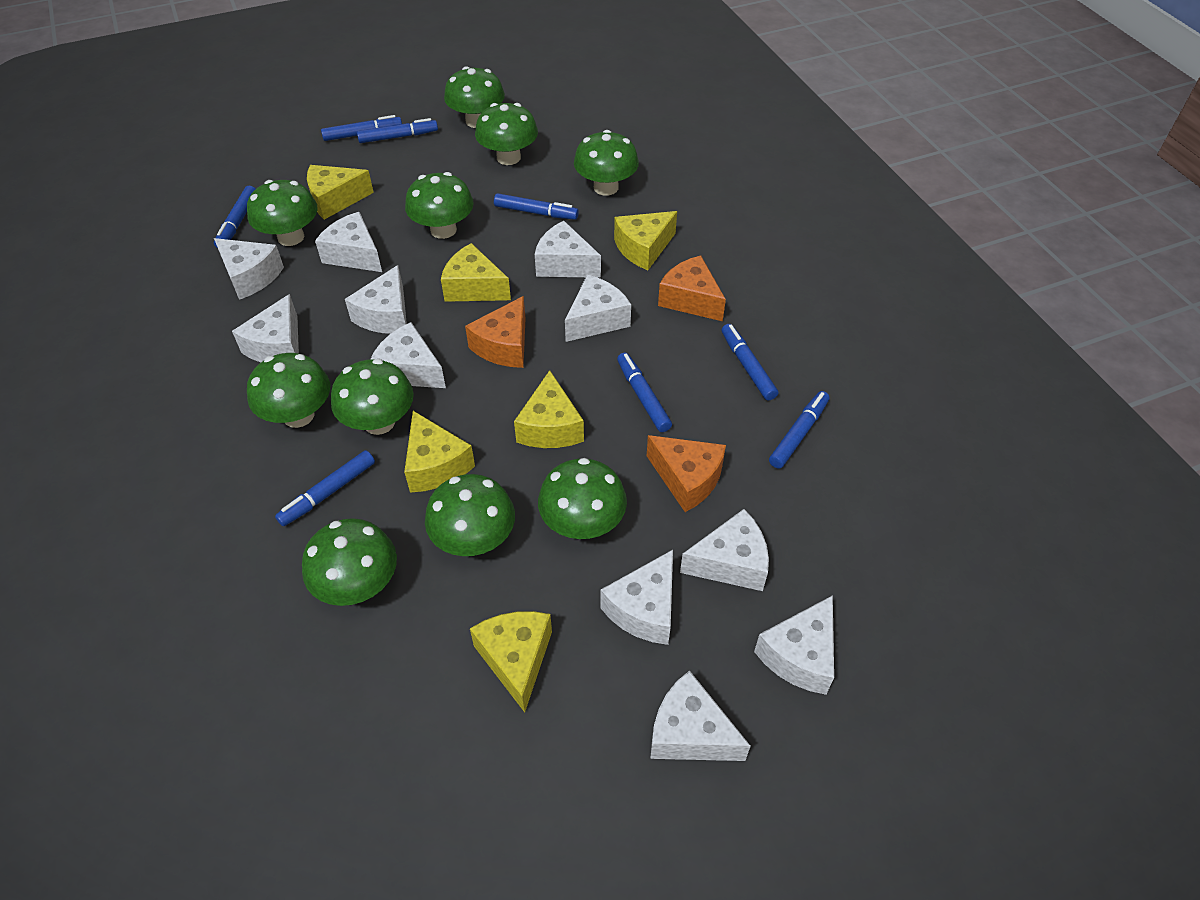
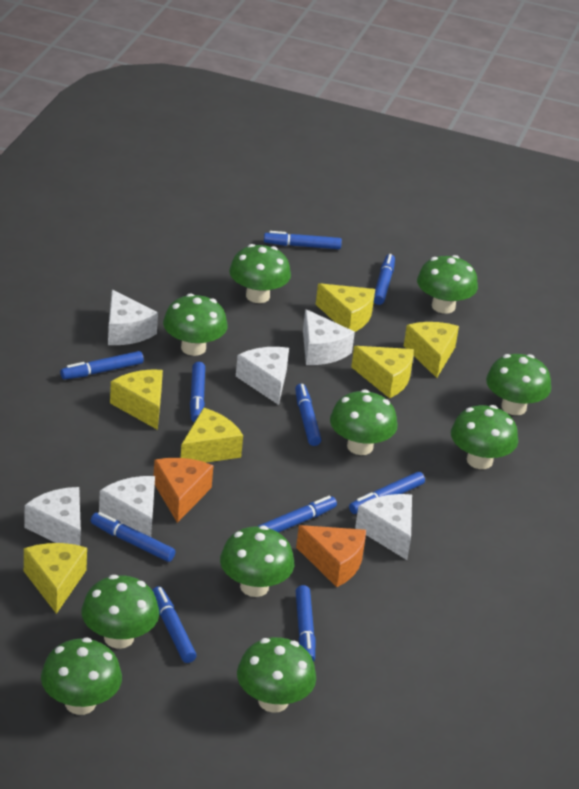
blue marker: 8 -> 10
orange cheese: 3 -> 2
white cheese: 11 -> 6

